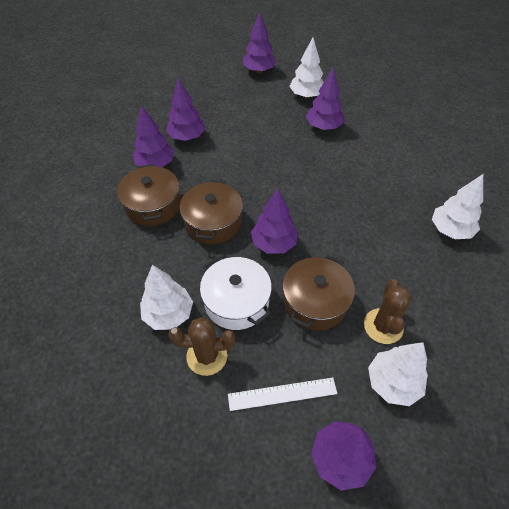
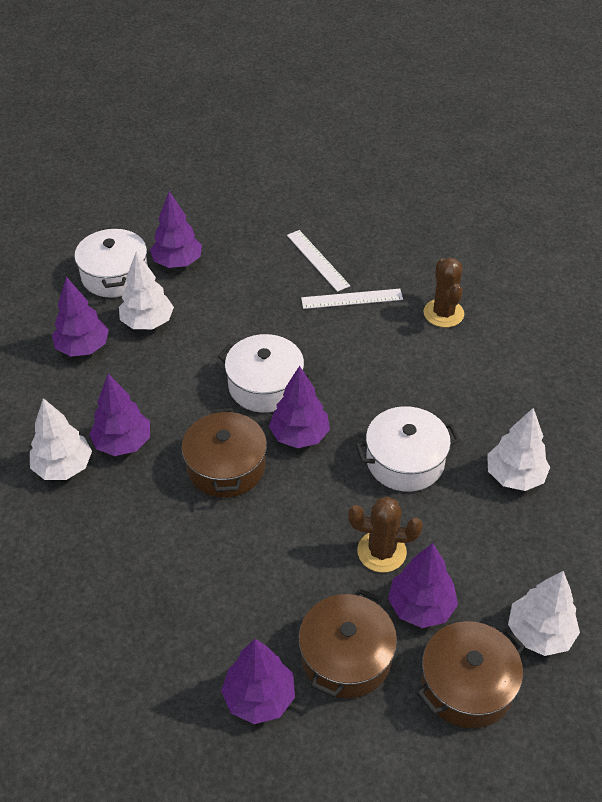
white pot: 1 -> 3
white ruler: 1 -> 2

